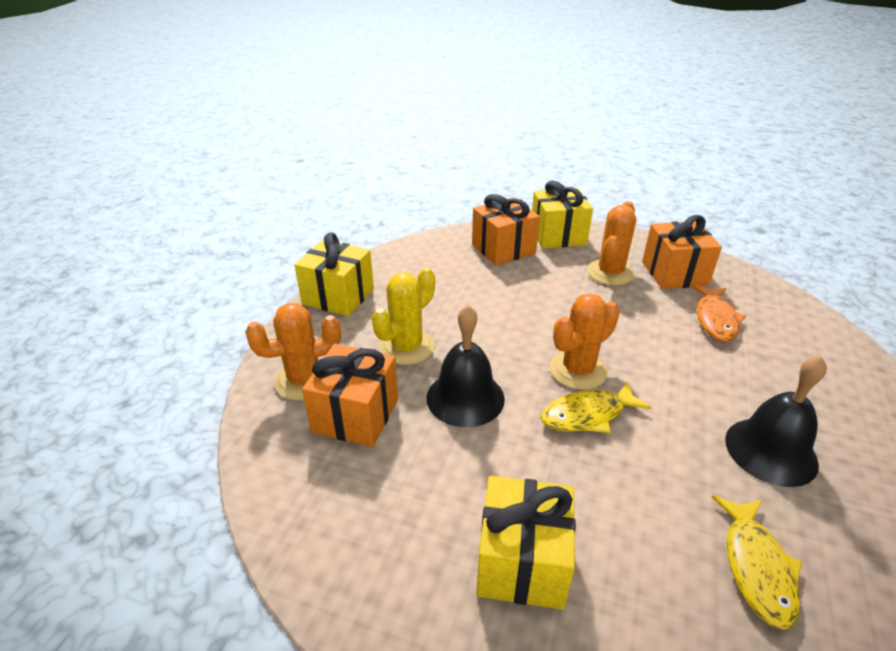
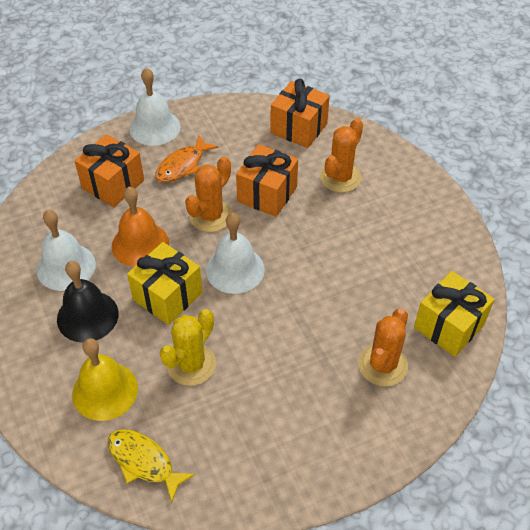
black bell: 2 -> 1
orange bell: 0 -> 1
white bell: 0 -> 3
yellow bell: 0 -> 1
yellow fish: 2 -> 1
yellow gift: 3 -> 2

